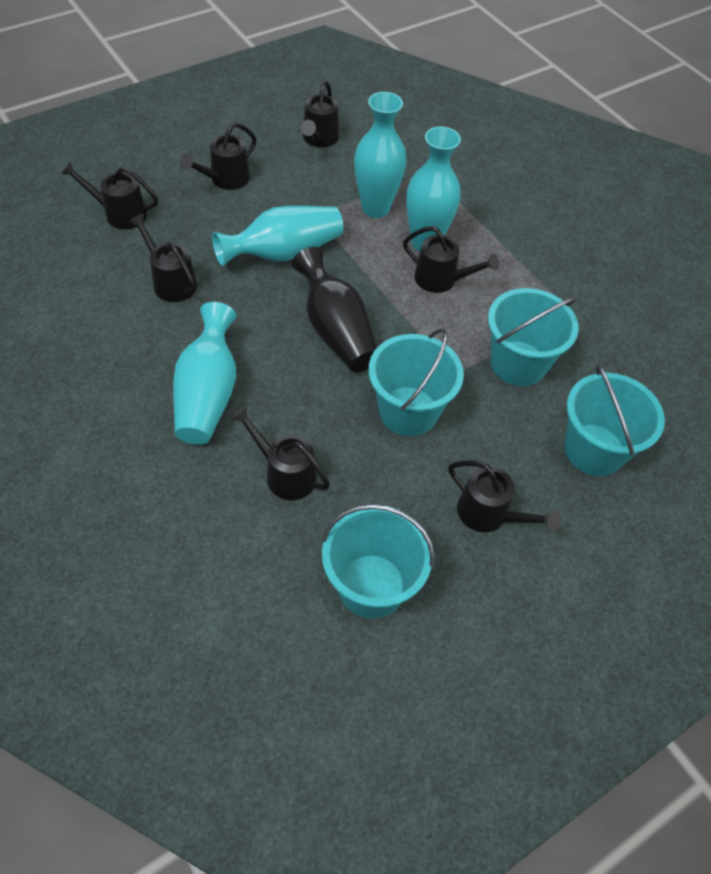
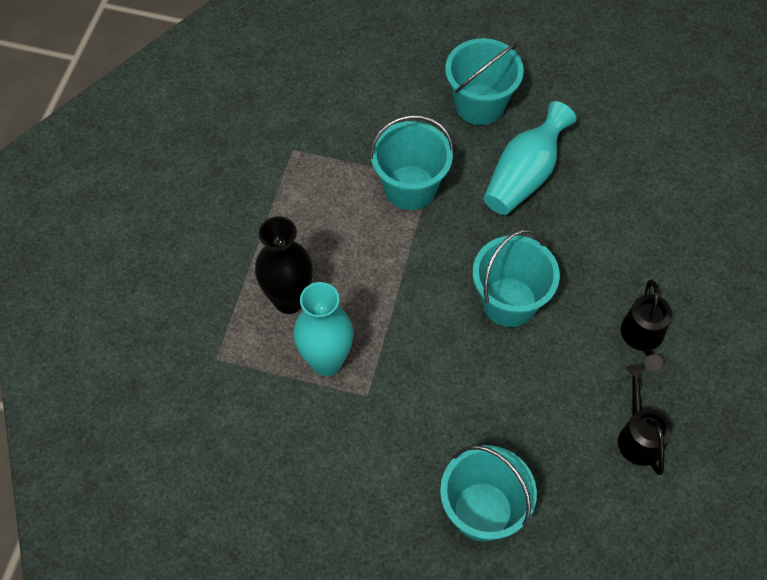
black watering can: 7 -> 2
turquoise vase: 4 -> 2

